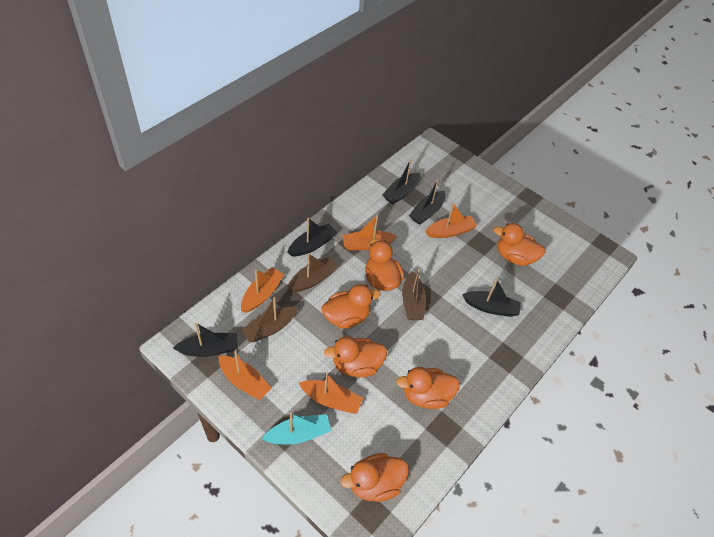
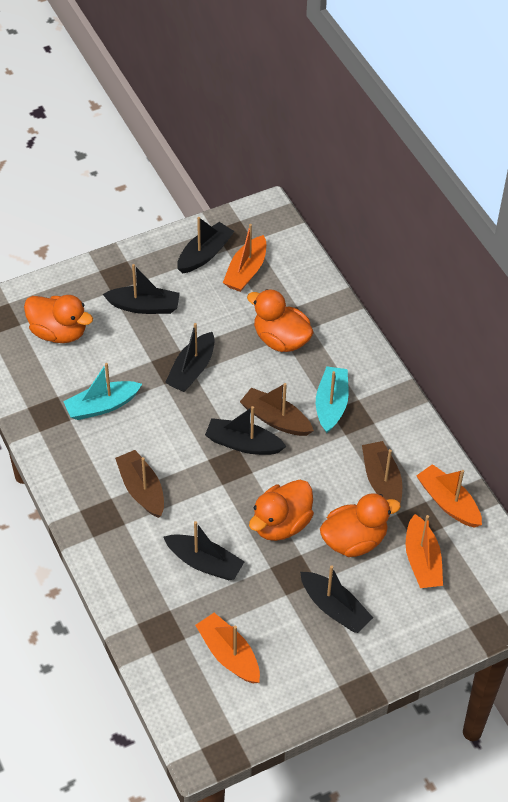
black boat: 5 -> 6
orange boat: 5 -> 4
orange duck: 6 -> 4
turquoise boat: 1 -> 2

